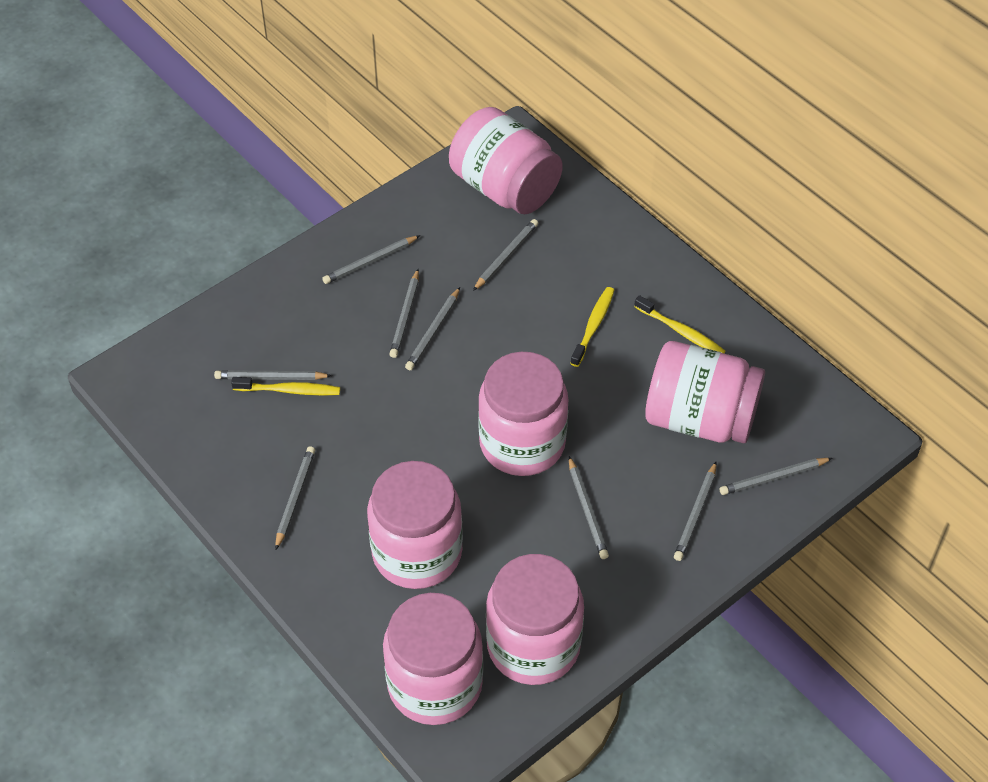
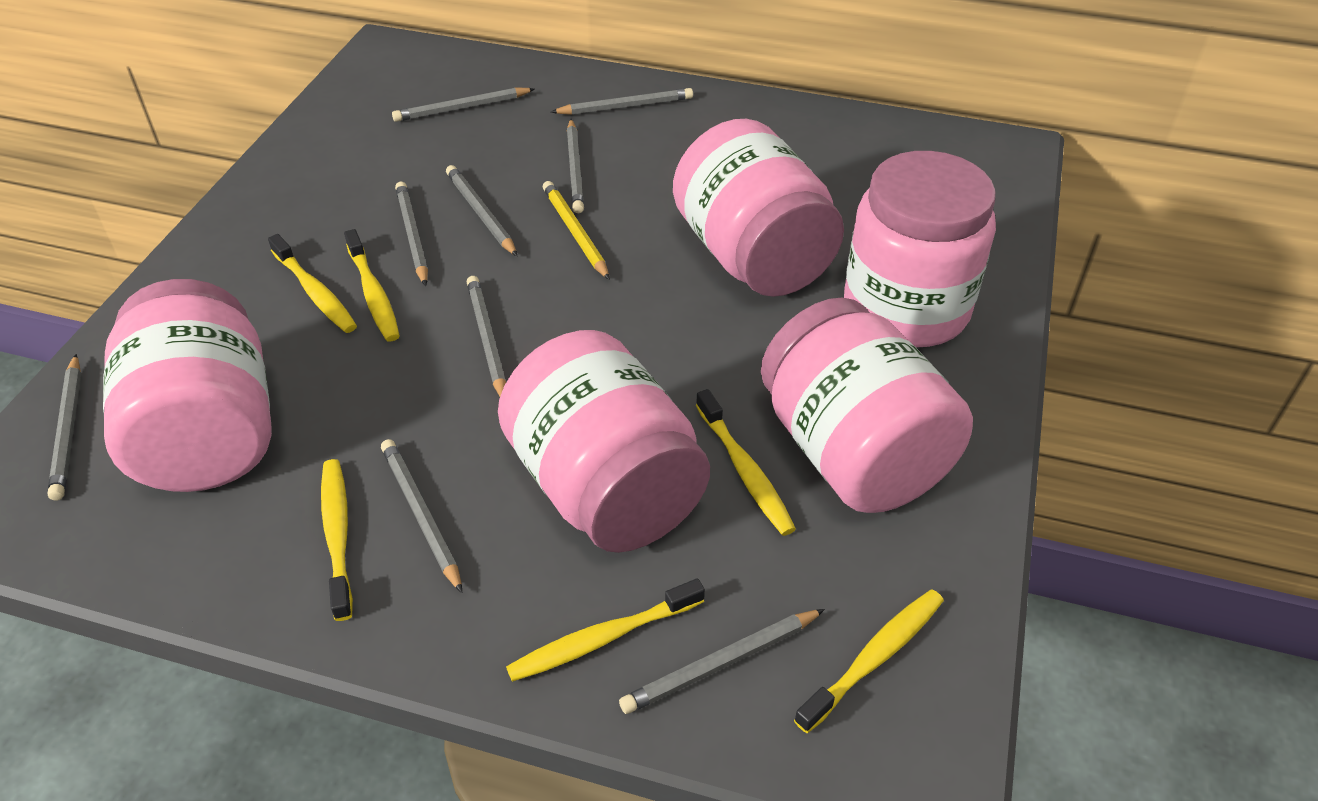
pink jar: 6 -> 5
yellow pencil: 0 -> 1
yellow toothbrush: 3 -> 6

